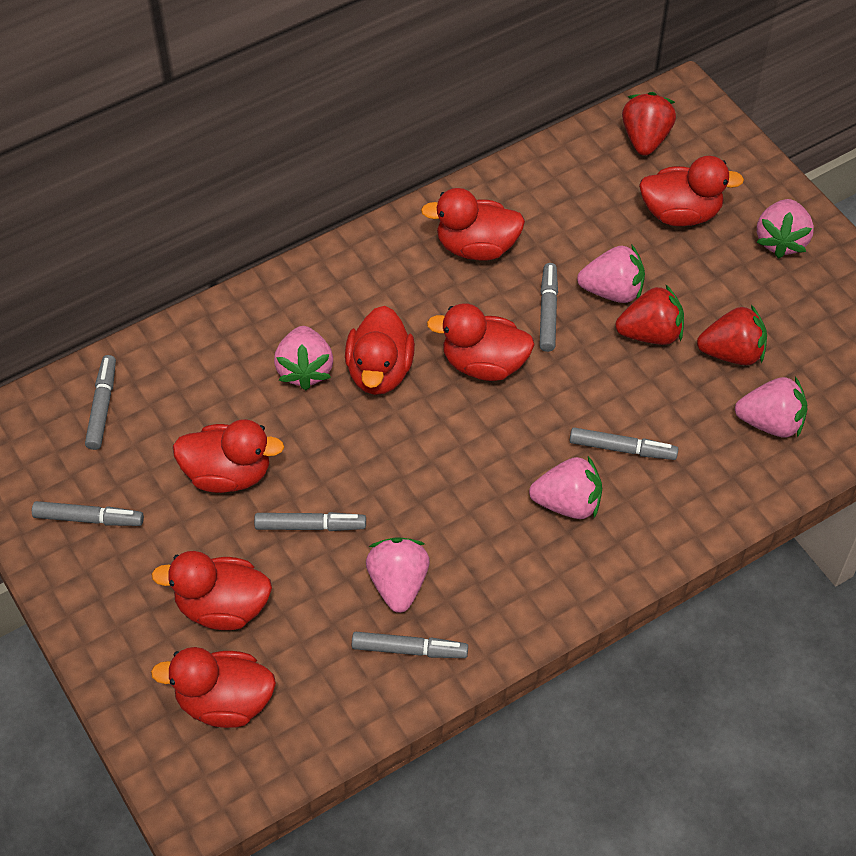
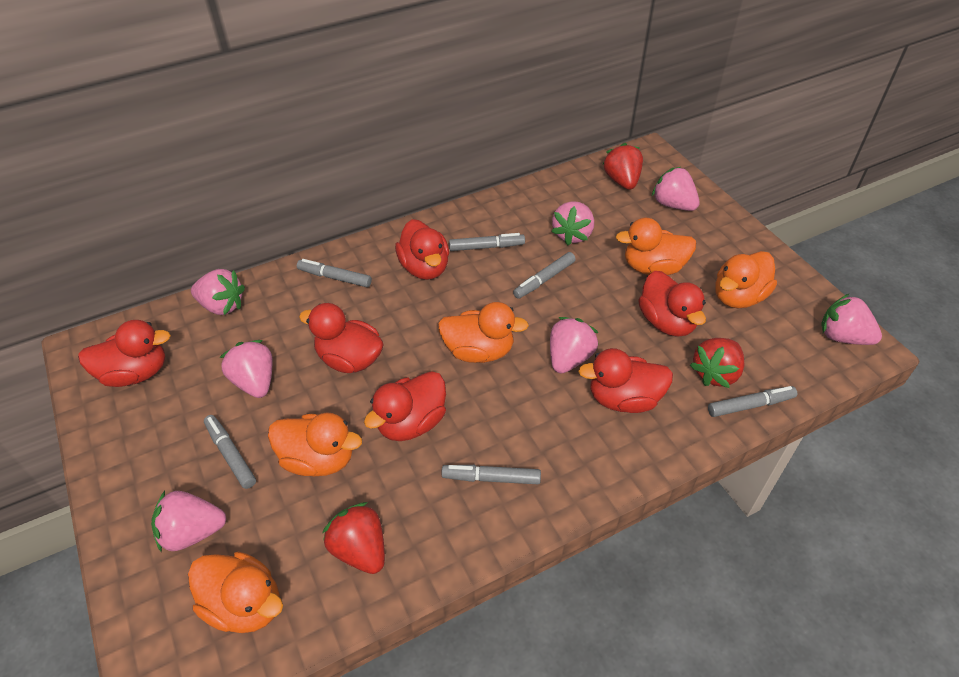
orange duck: 0 -> 5
pink strawberry: 6 -> 7
red duck: 7 -> 6

